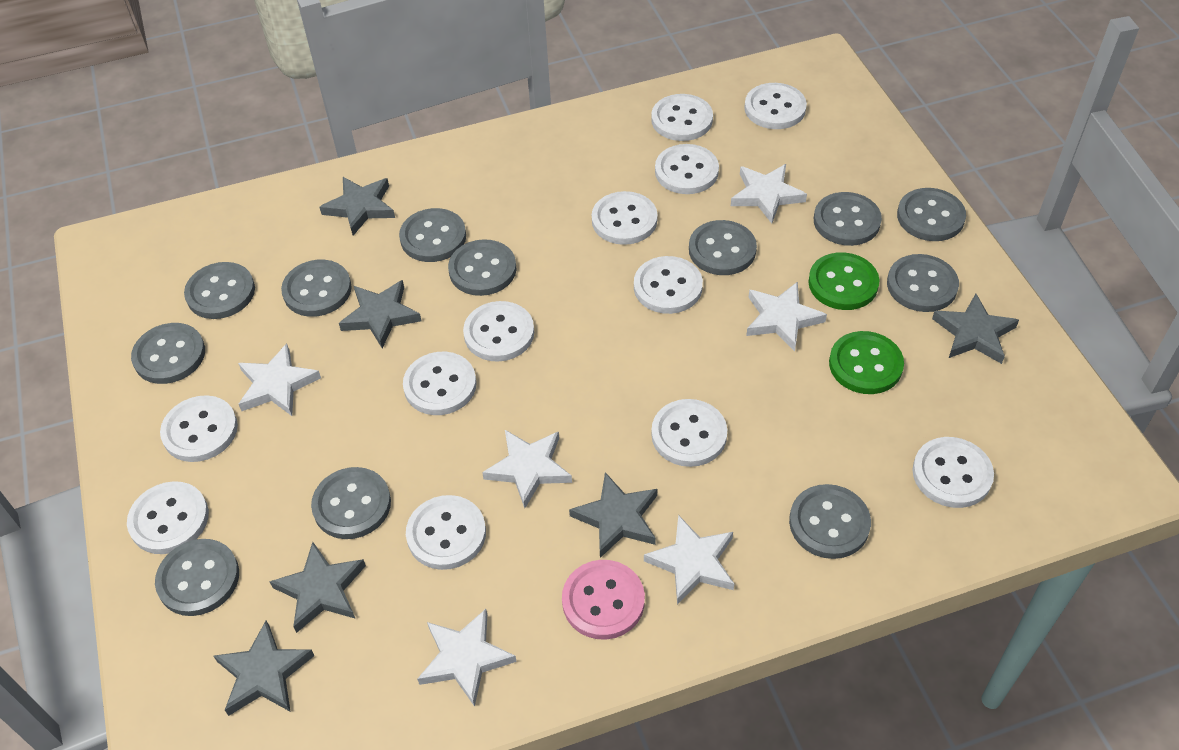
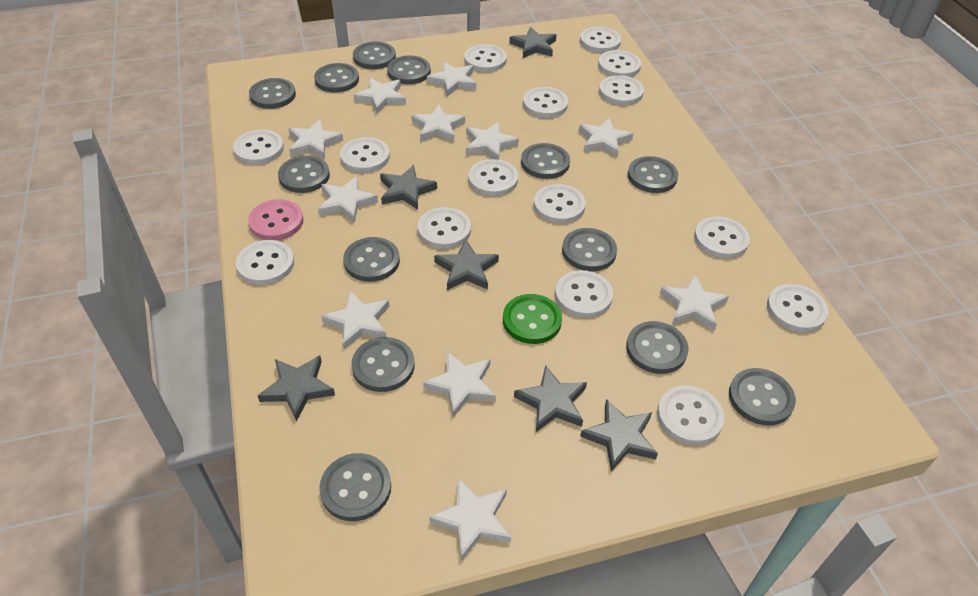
green button: 2 -> 1
grey button: 12 -> 13
white button: 12 -> 15
white star: 6 -> 11

